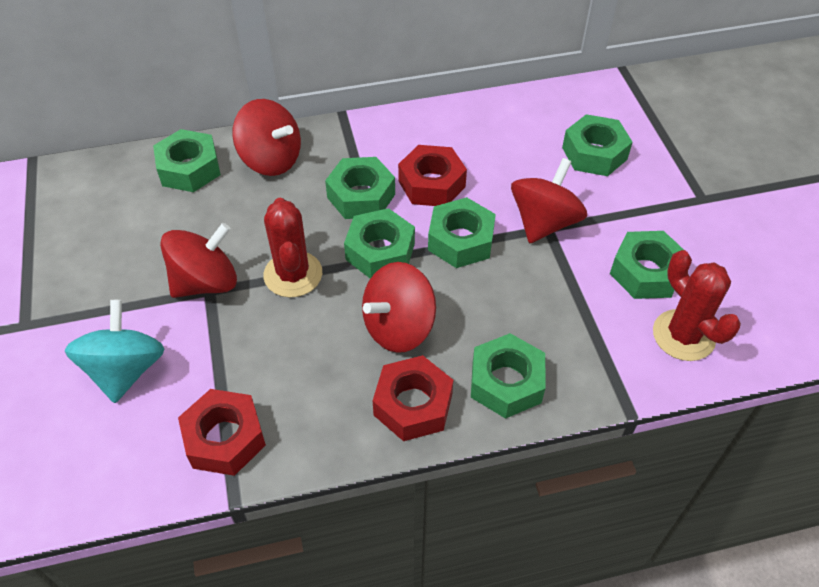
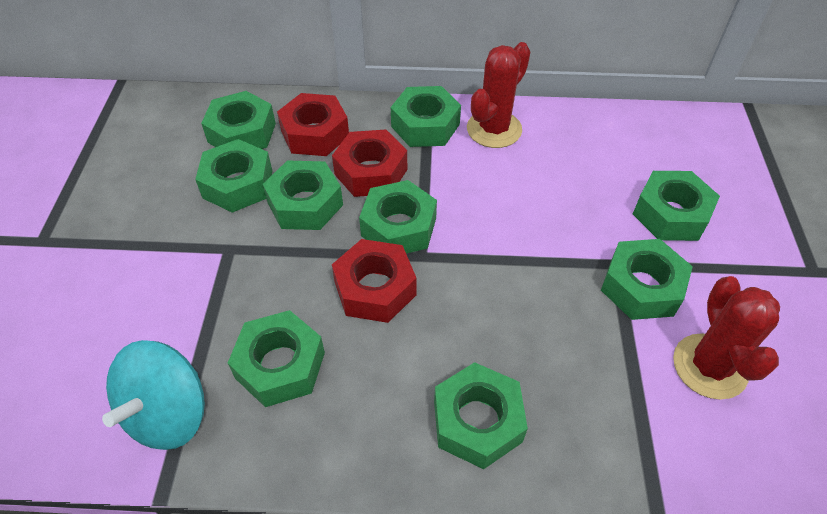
green nut: 7 -> 9
red spinning top: 4 -> 0

